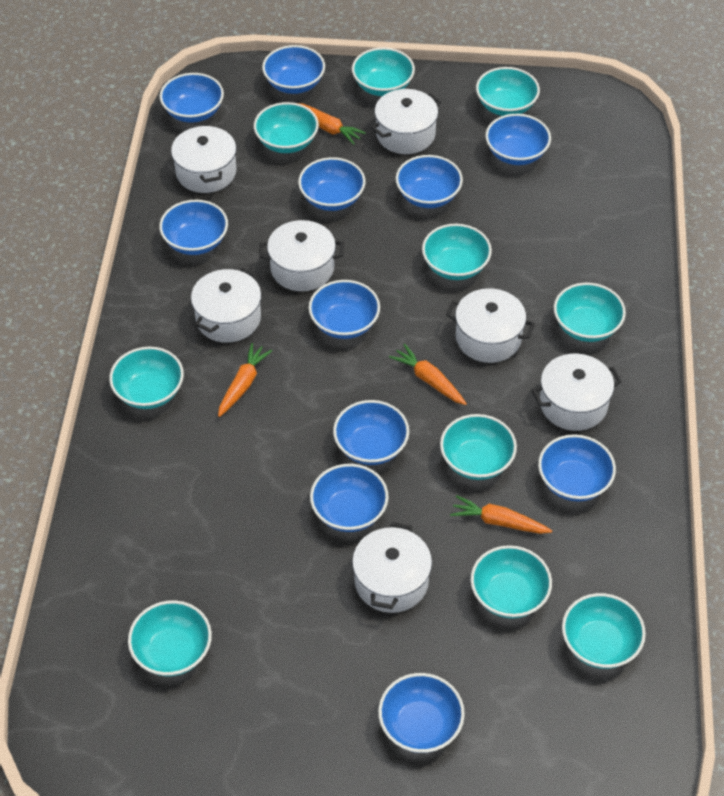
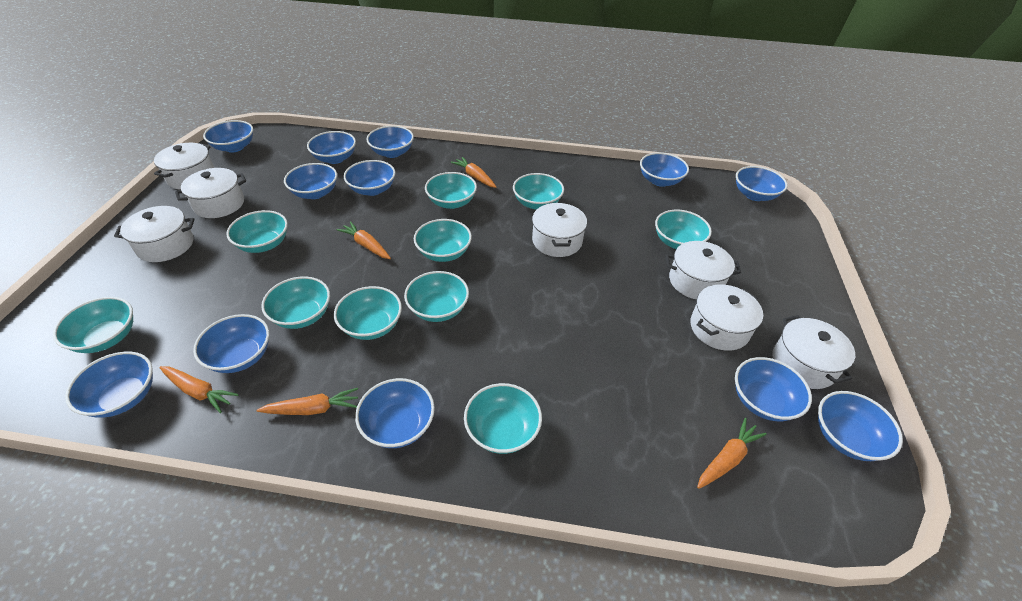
blue bowl: 11 -> 12
orange carrot: 4 -> 5

